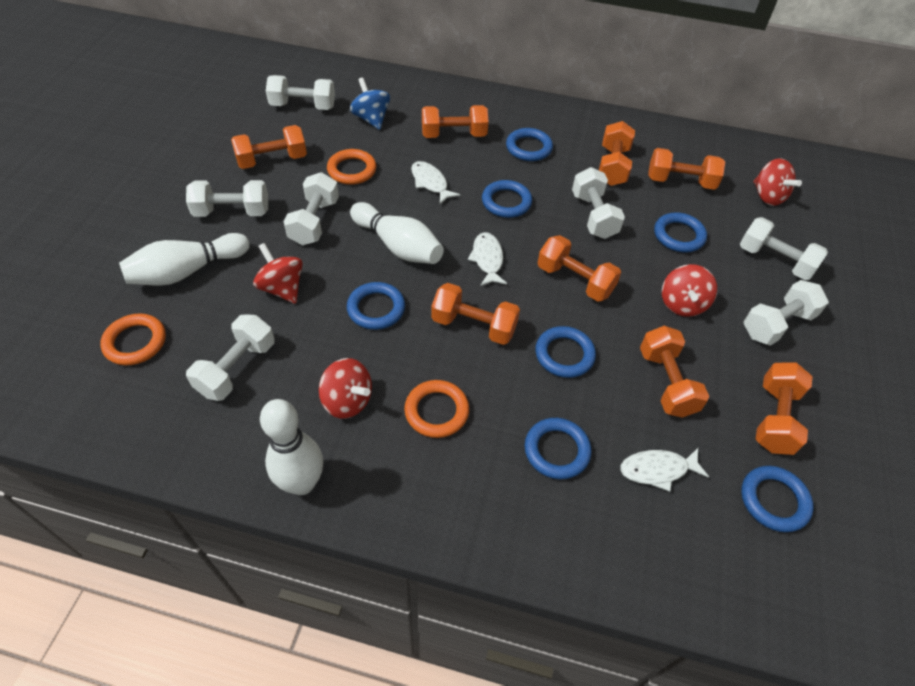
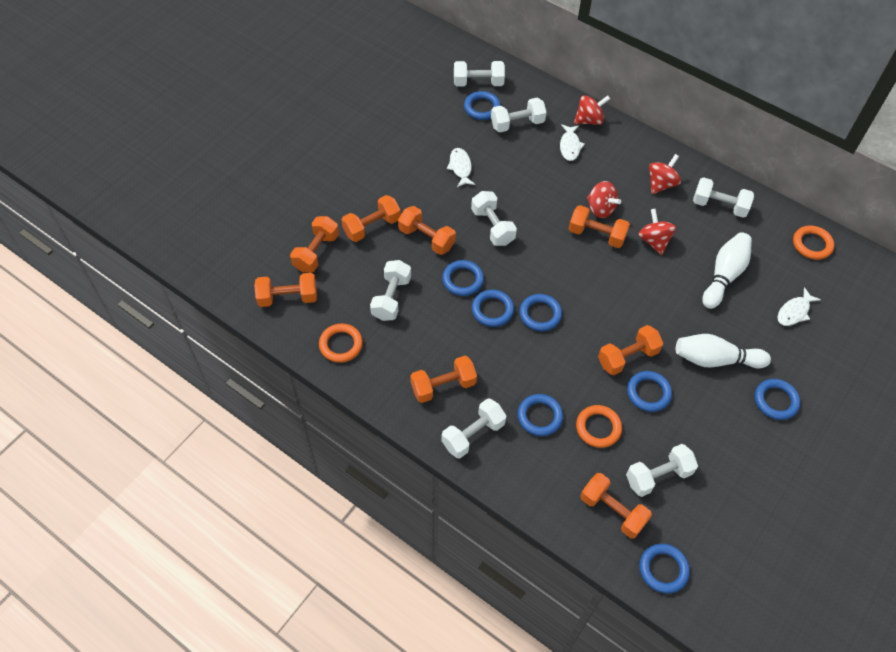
blue ring: 7 -> 8
blue spinning top: 1 -> 0
white bowling pin: 3 -> 2

